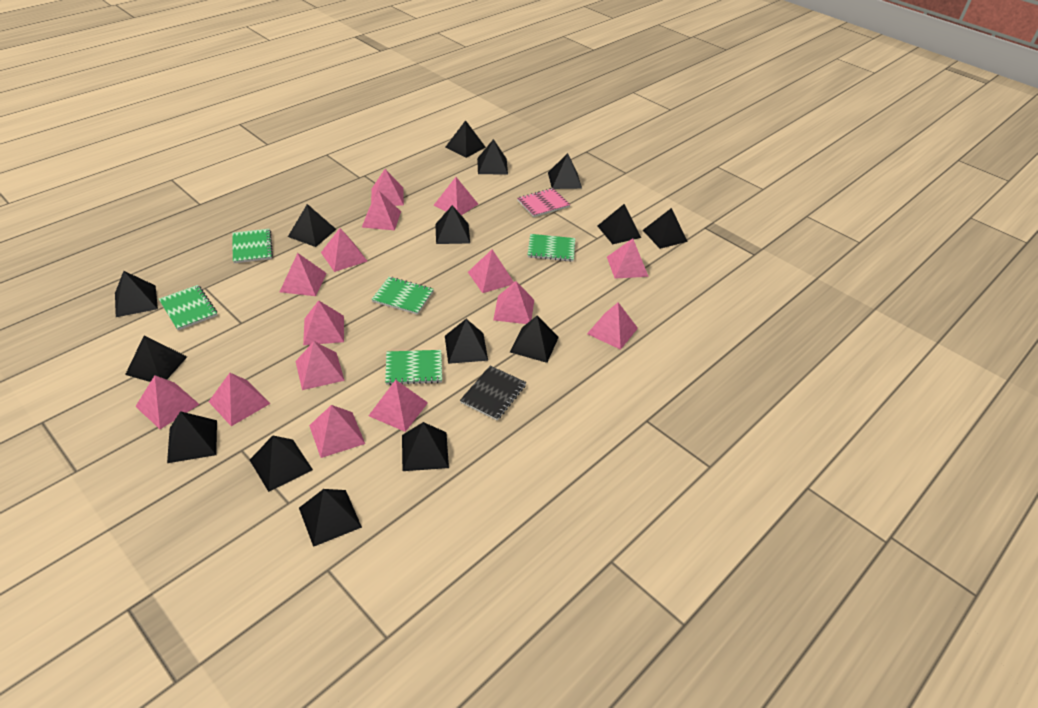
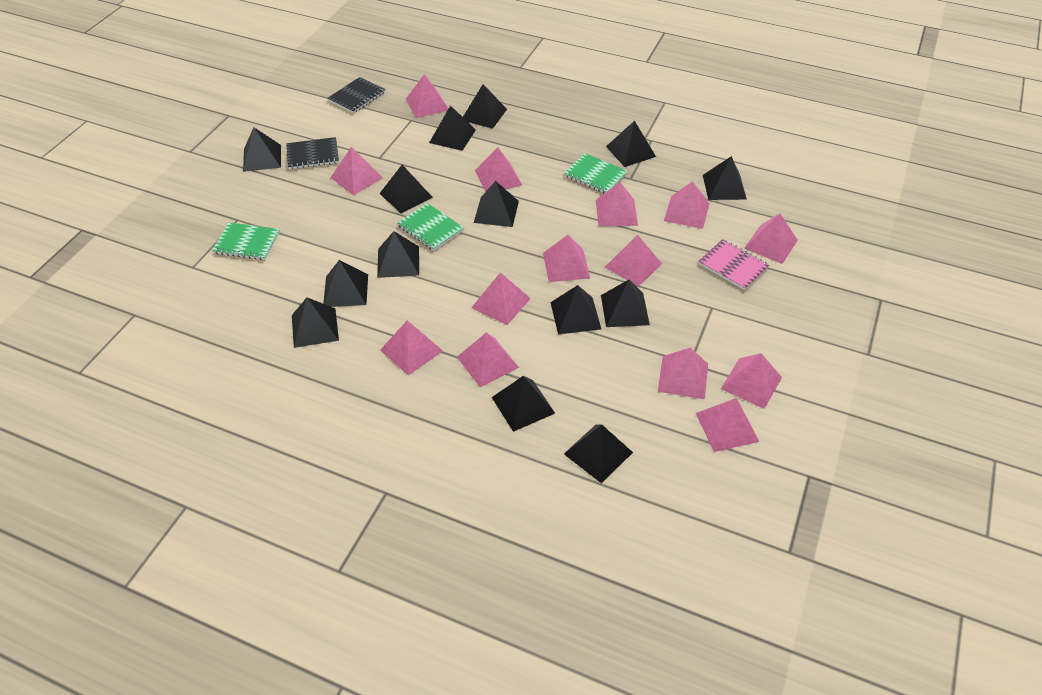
black notebook: 1 -> 2
black pyramid: 15 -> 14
green notebook: 5 -> 3
pink pyramid: 15 -> 14

